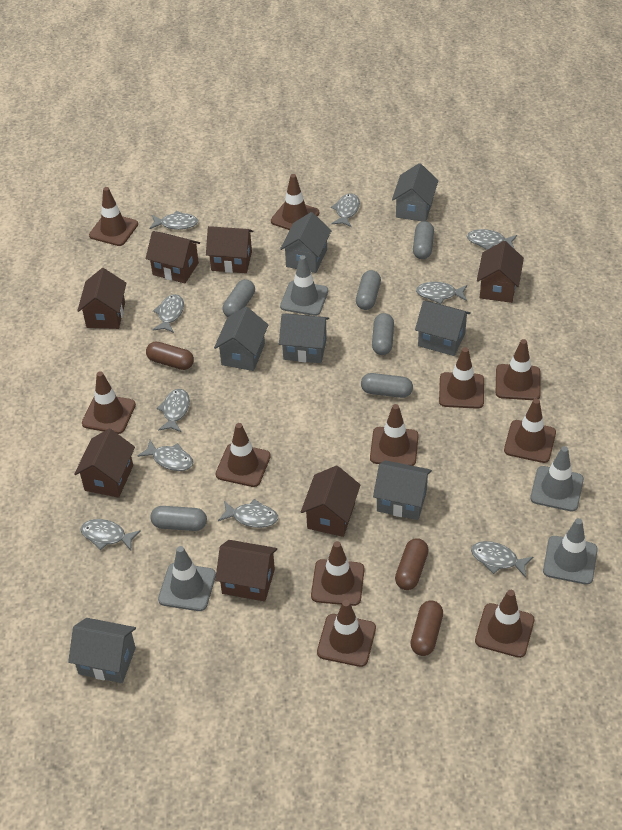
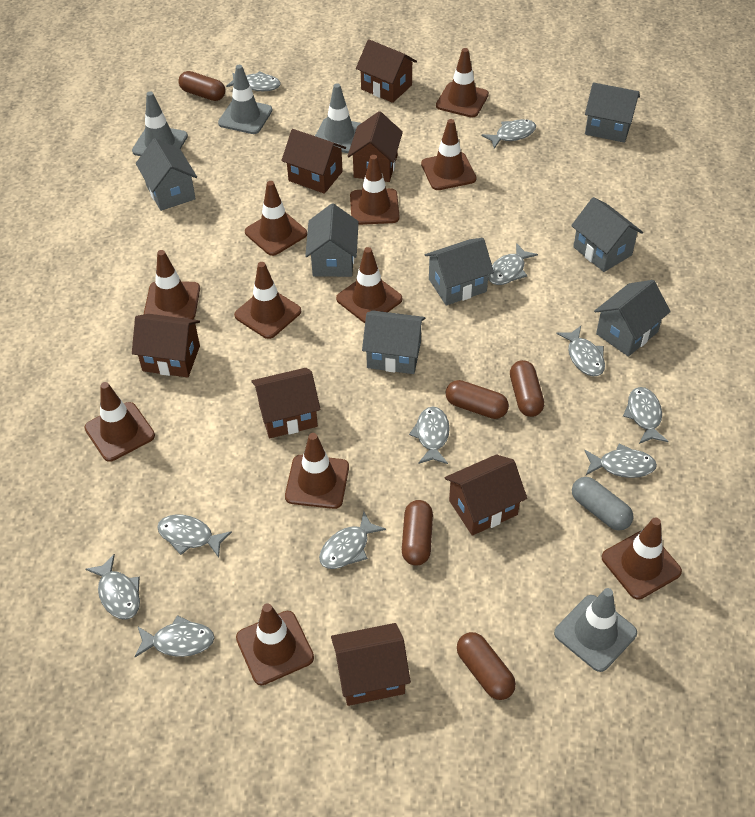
brown capsule: 3 -> 5
grey capsule: 6 -> 1
grey fish: 10 -> 11

